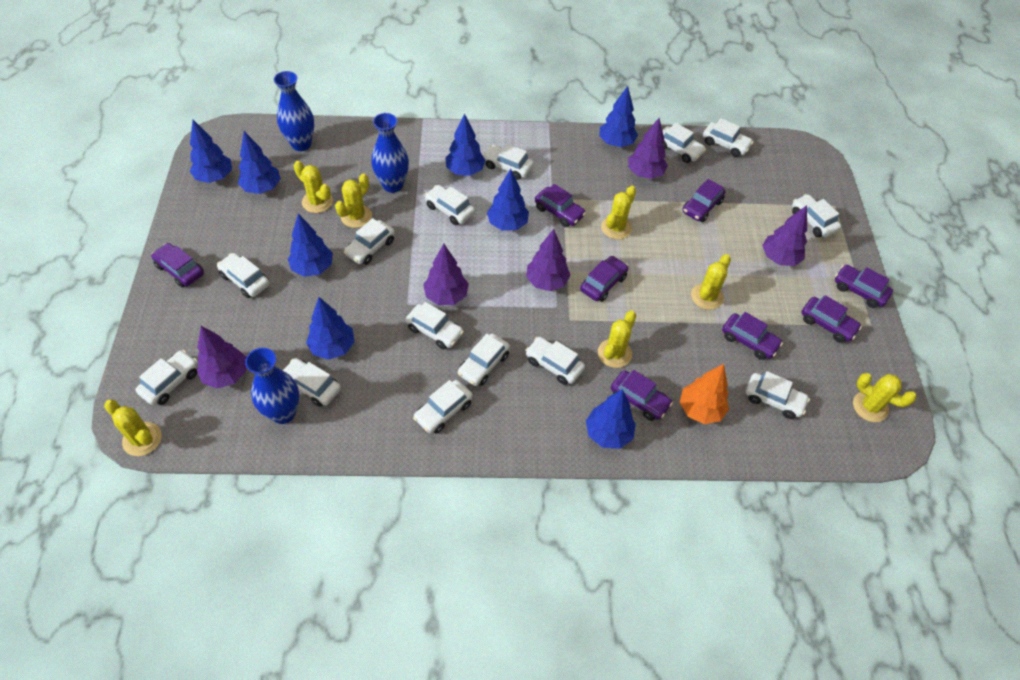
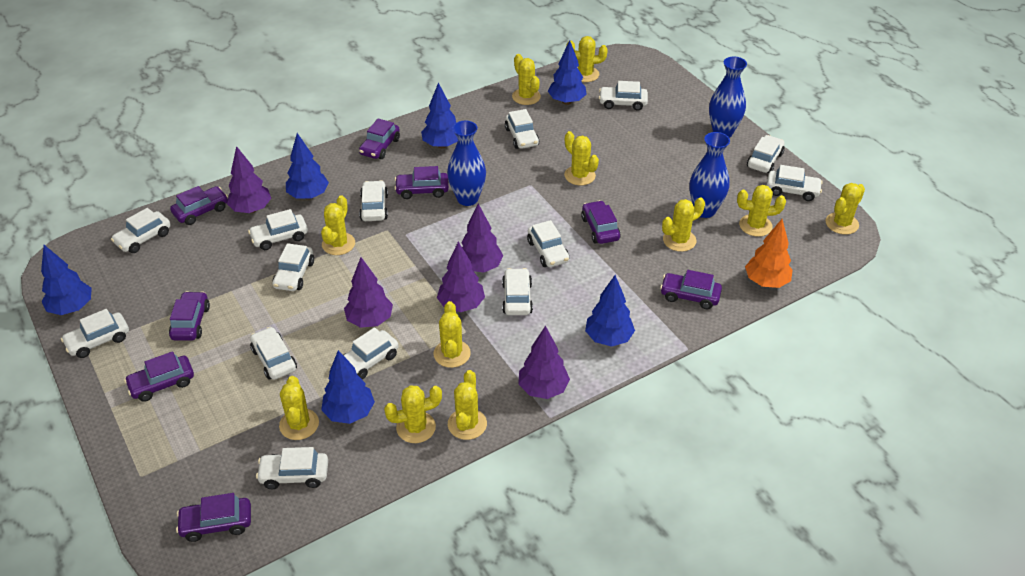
blue tree: 8 -> 6
yellow cactus: 7 -> 11

